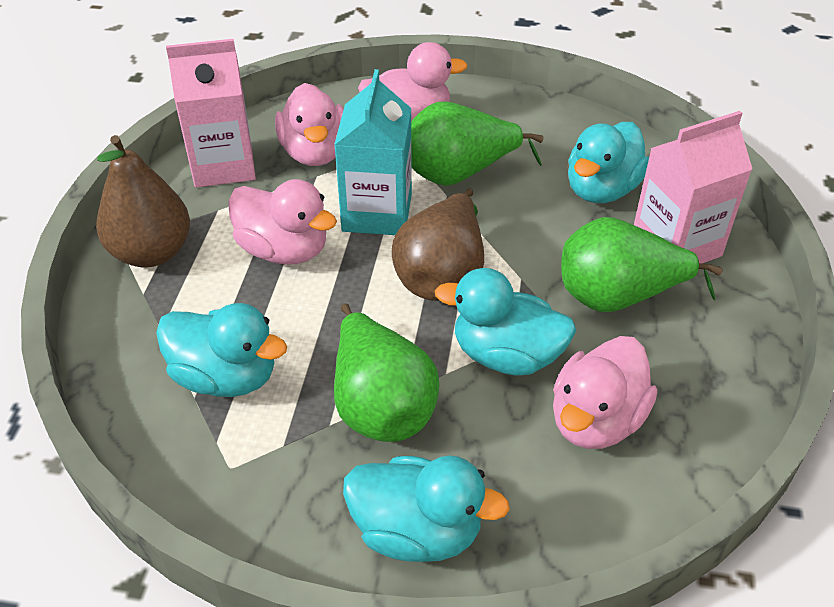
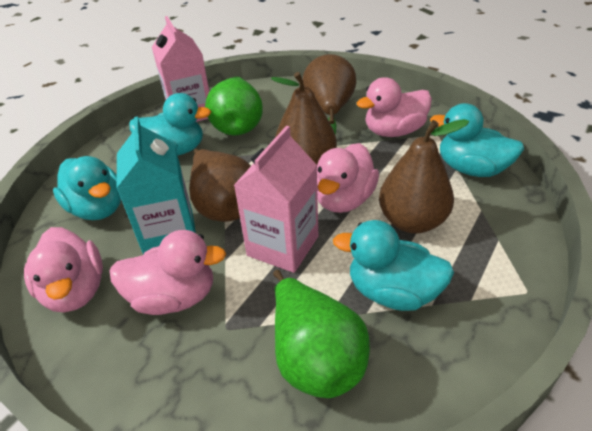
brown pear: 2 -> 4
green pear: 3 -> 2

